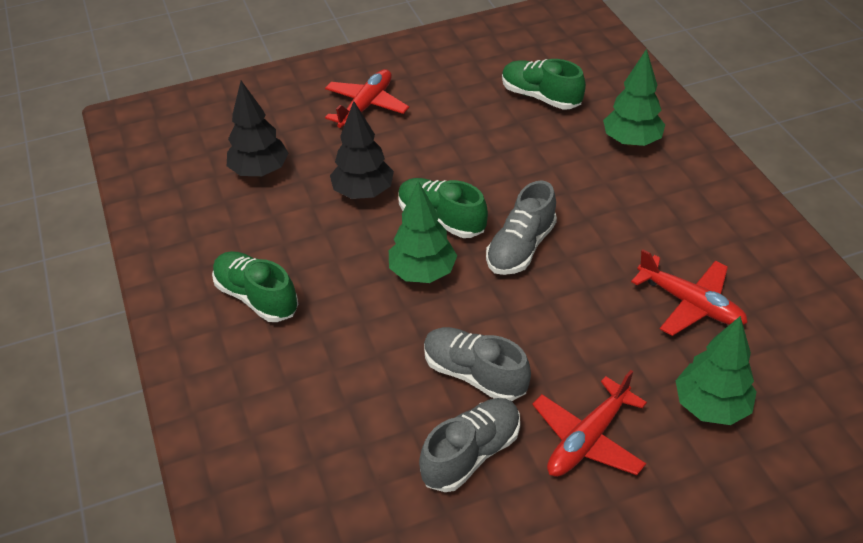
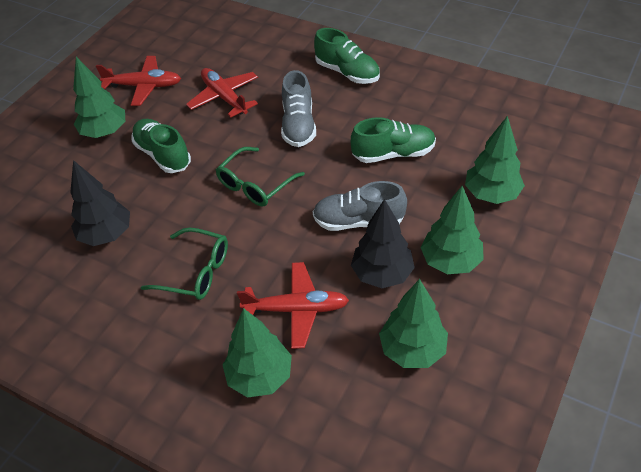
green glasses: 0 -> 2
green tree: 3 -> 5
grey shoe: 3 -> 2

